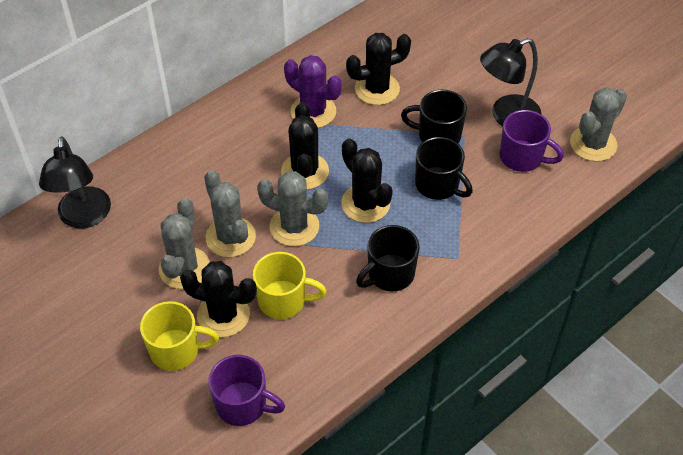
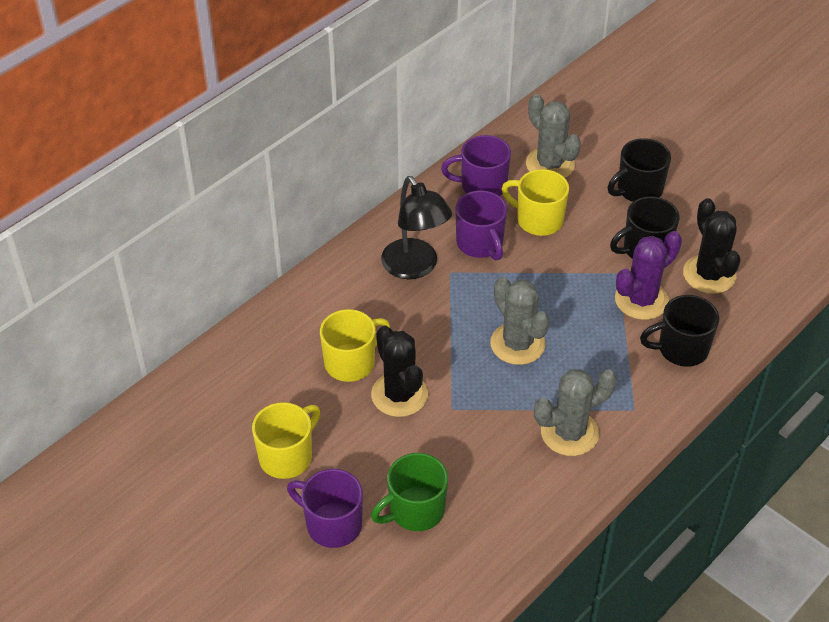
black cactus: 4 -> 2
black lamp: 2 -> 1
green mug: 0 -> 1
grey cactus: 4 -> 3
purple mug: 2 -> 3
yellow mug: 2 -> 3

